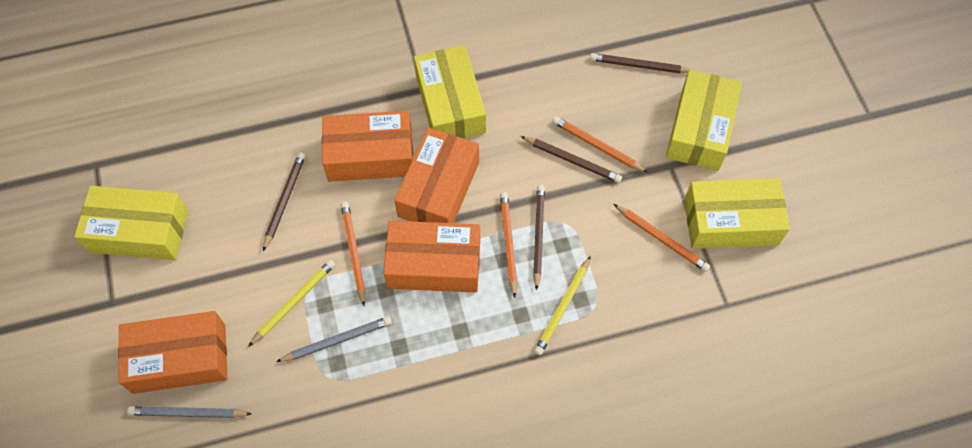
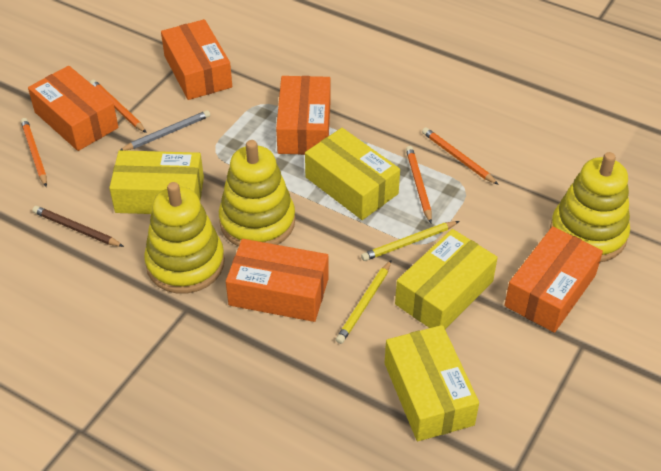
brown pencil: 4 -> 1
grey pencil: 2 -> 1
orange box: 4 -> 5
yellow stacking toy: 0 -> 3

